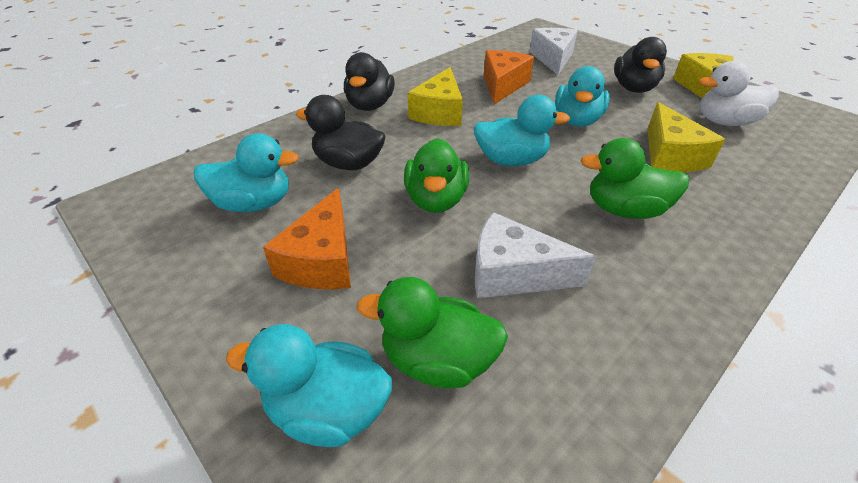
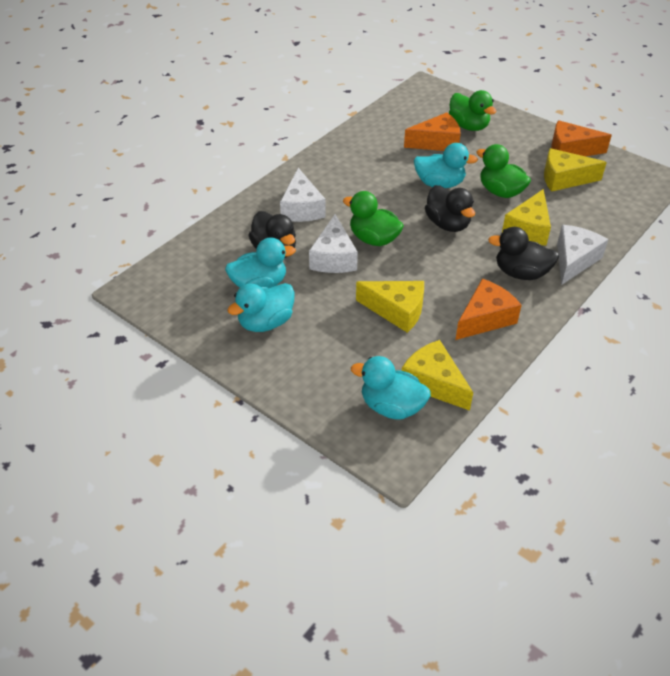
orange cheese: 2 -> 3
white cheese: 2 -> 3
white duck: 1 -> 0
yellow cheese: 3 -> 4

